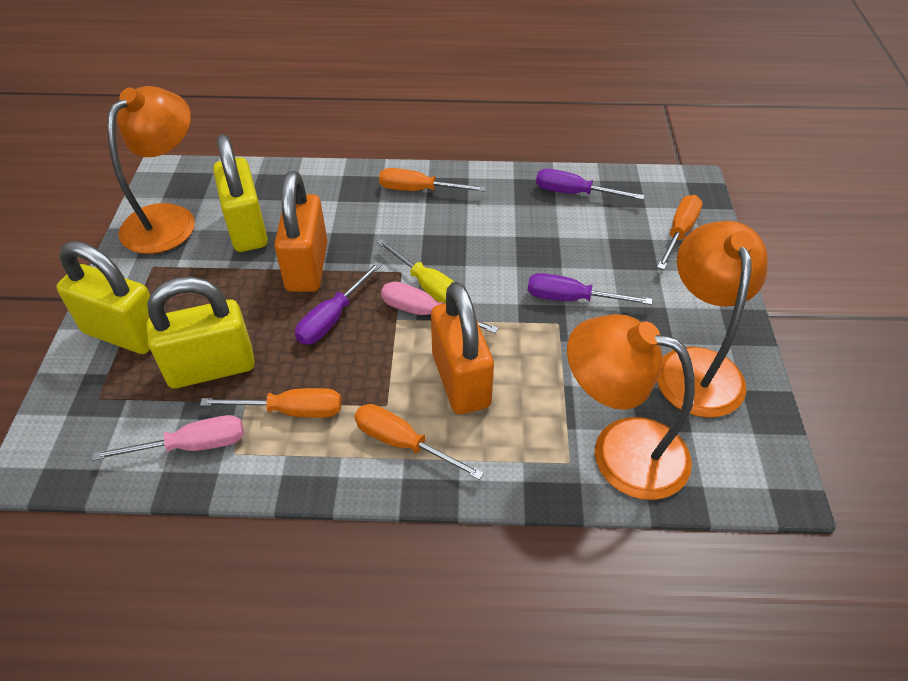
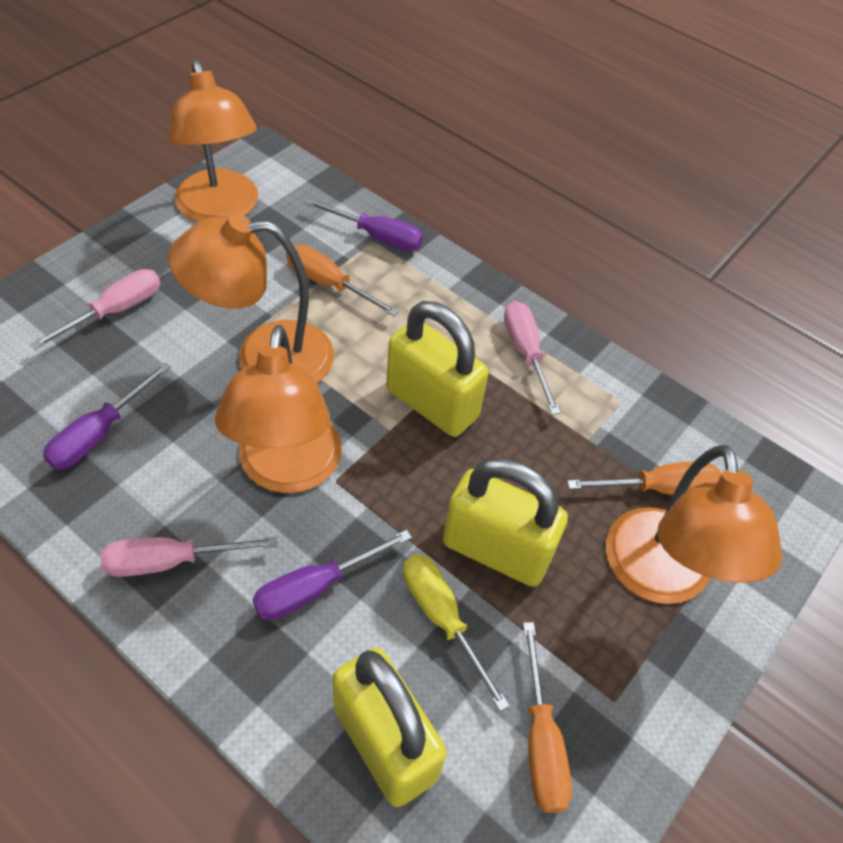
orange lamp: 3 -> 4
orange padlock: 2 -> 0
orange screwdriver: 4 -> 3
pink screwdriver: 2 -> 3

